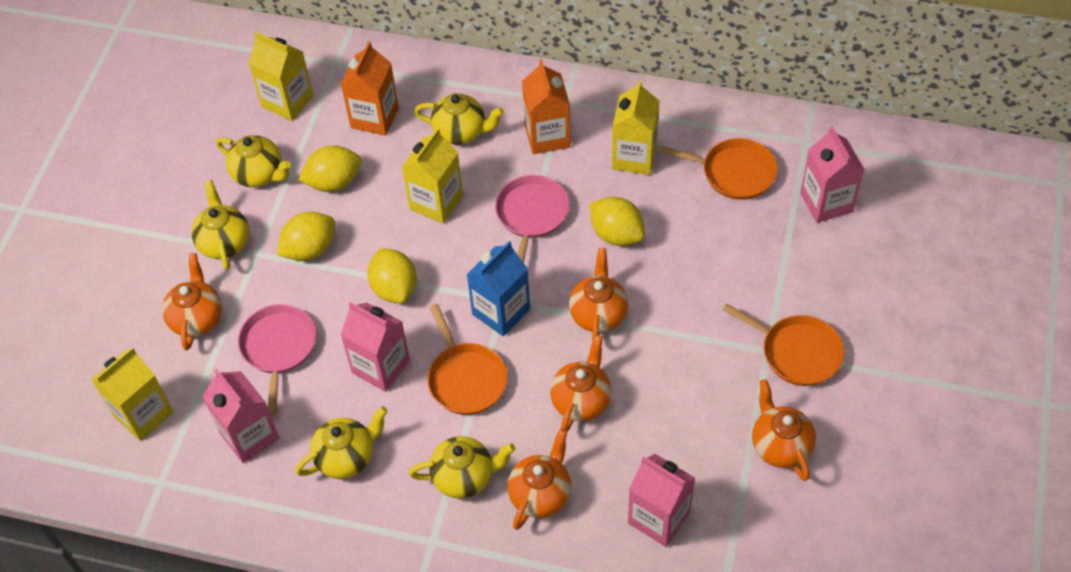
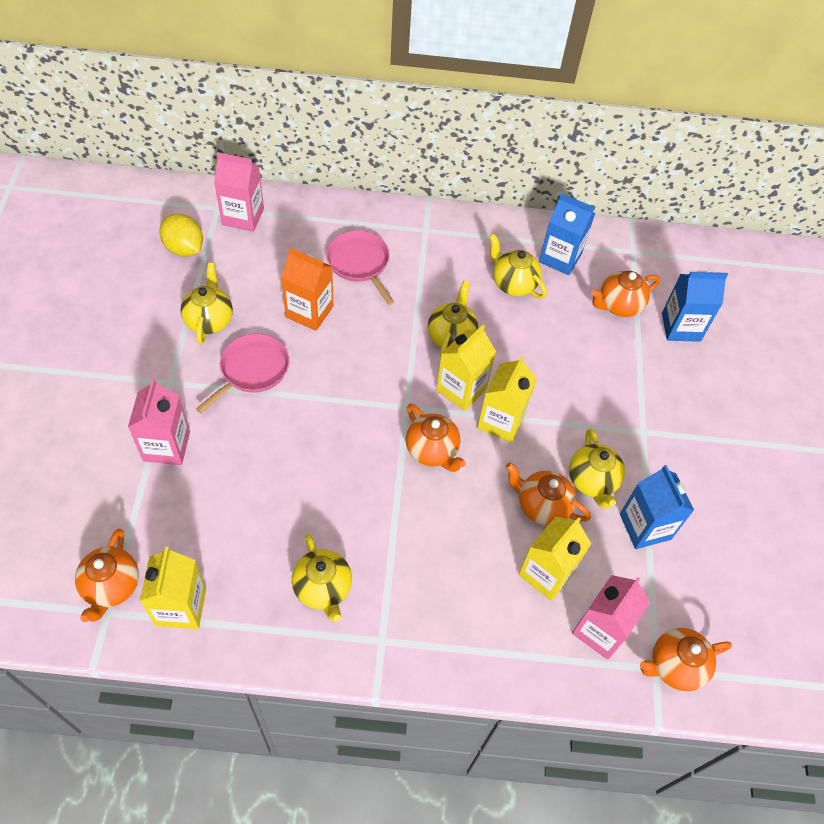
blue carton: 1 -> 3
orange carton: 2 -> 1
orange pan: 3 -> 0
pink carton: 4 -> 3
yellow lemon: 4 -> 1

